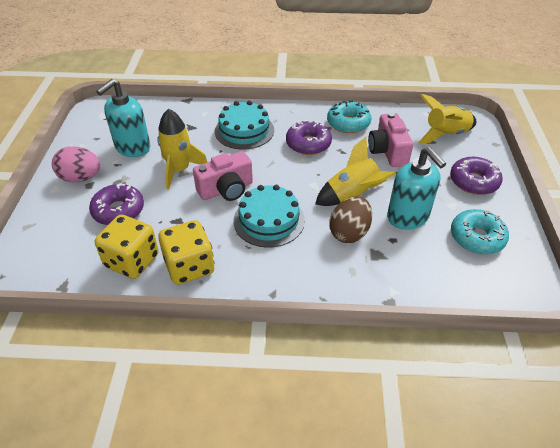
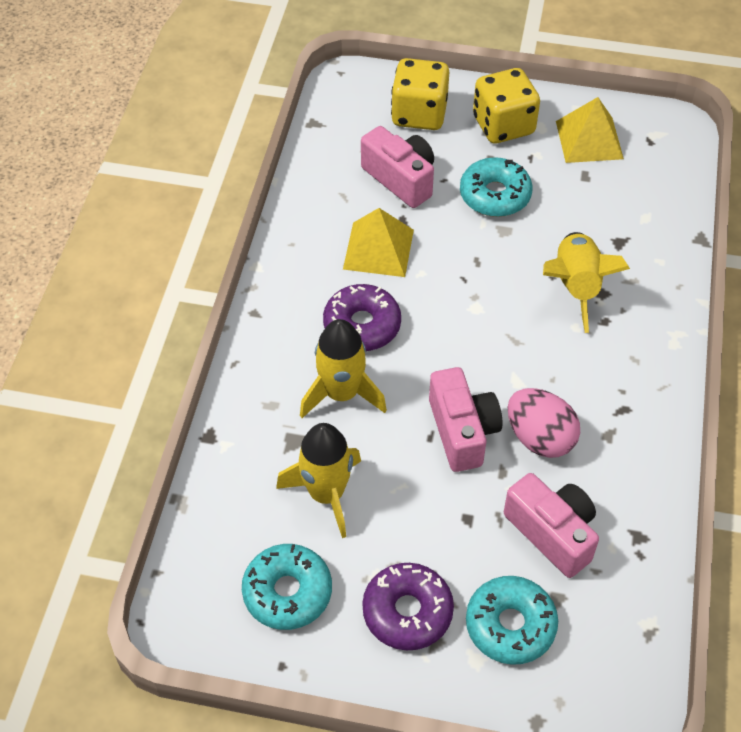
brown egg: 1 -> 0
pink camera: 2 -> 3
purple donut: 3 -> 2
turquoise cake: 2 -> 0
turquoise donut: 2 -> 3
turquoise soap dispenser: 2 -> 0
yellow pyramid: 0 -> 2

